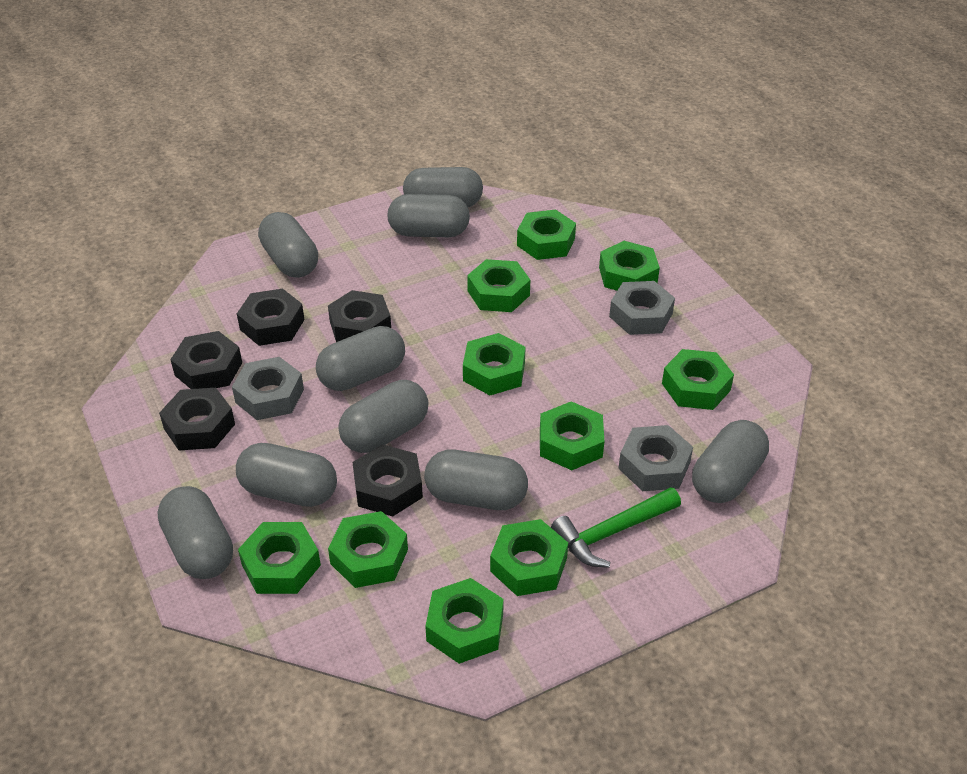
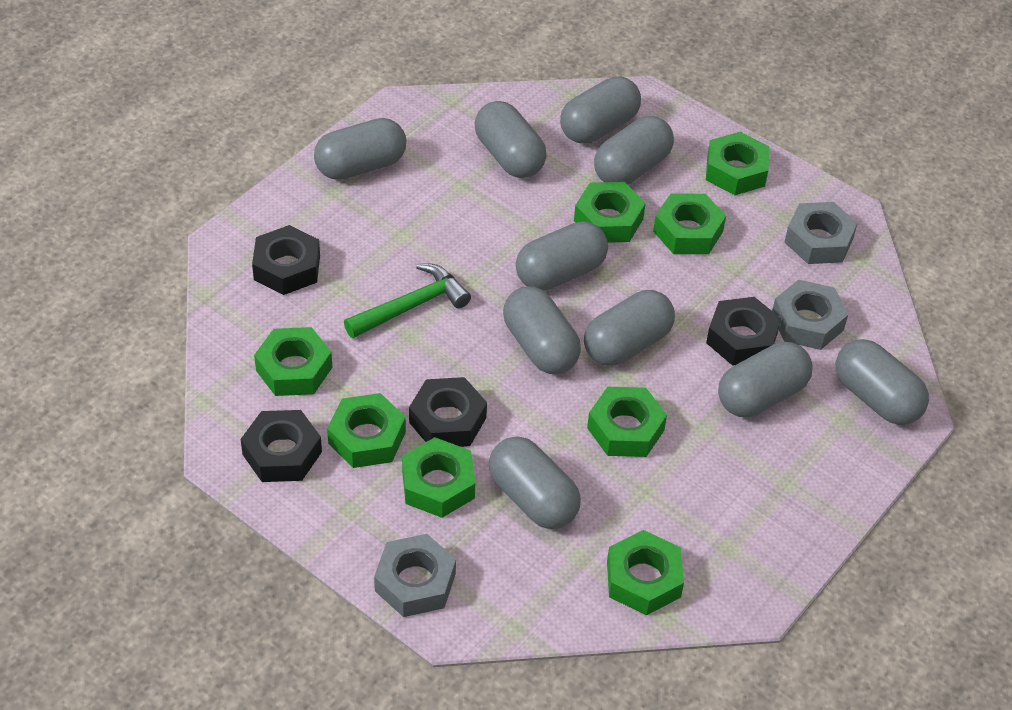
black nut: 5 -> 4
green nut: 10 -> 8
grey capsule: 9 -> 10

